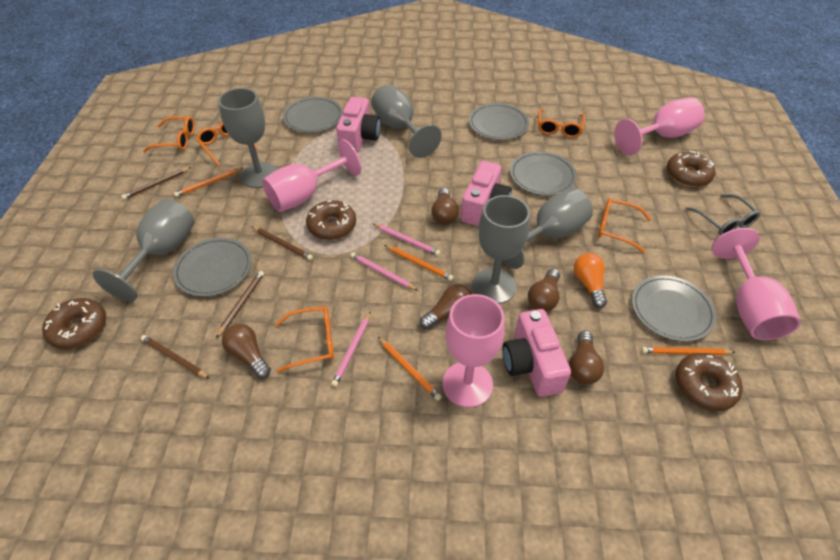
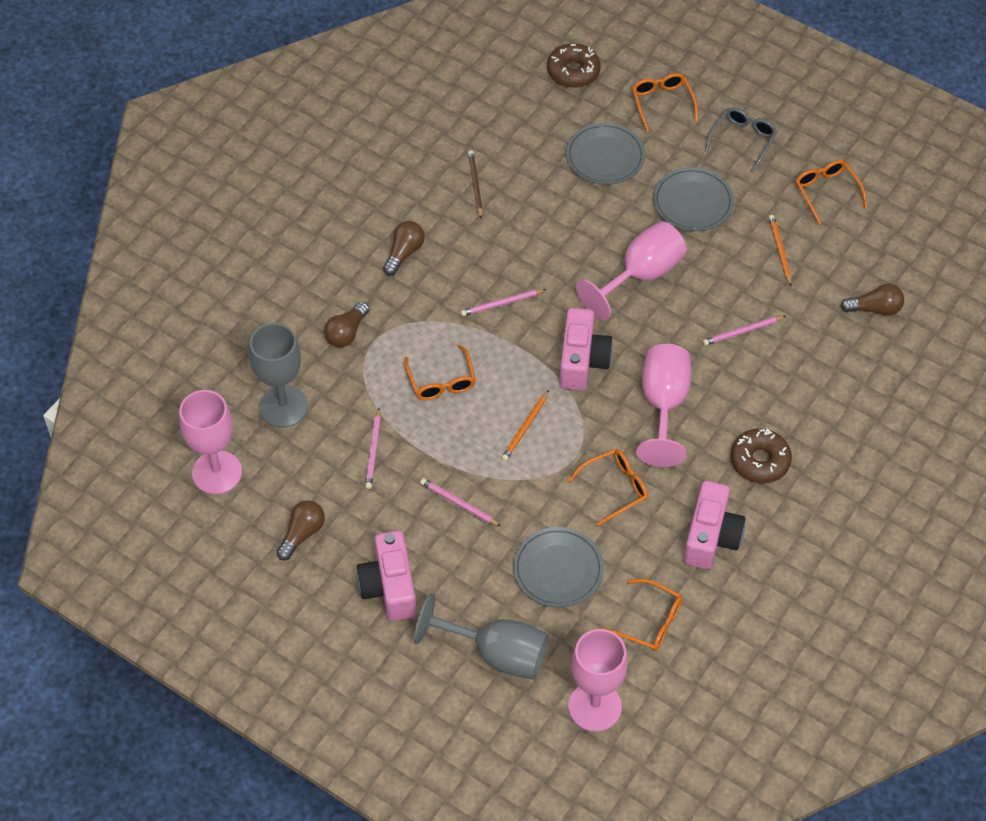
brown donut: 4 -> 2
brown light bulb: 5 -> 4
brown pencil: 4 -> 1
grey goblet: 5 -> 2
grey plate: 5 -> 3
orange light bulb: 1 -> 0
orange pencil: 4 -> 2
pink pencil: 3 -> 4

